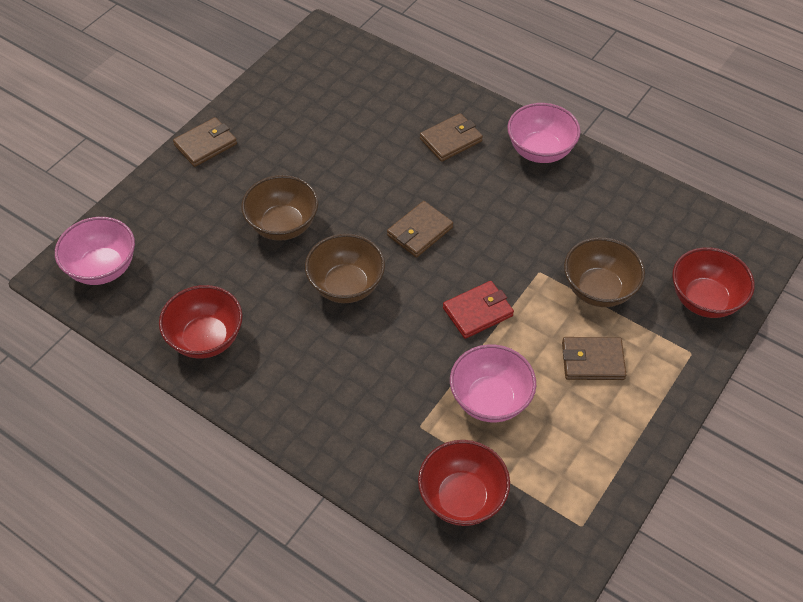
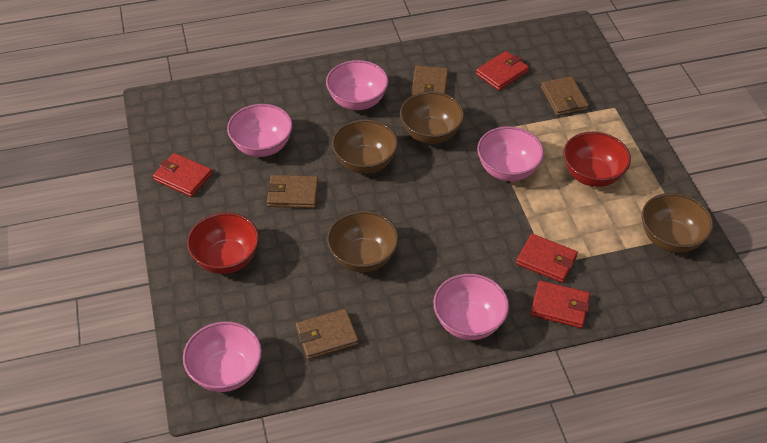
brown bowl: 3 -> 4
pink bowl: 3 -> 5
red bowl: 3 -> 2
red wallet: 1 -> 4

